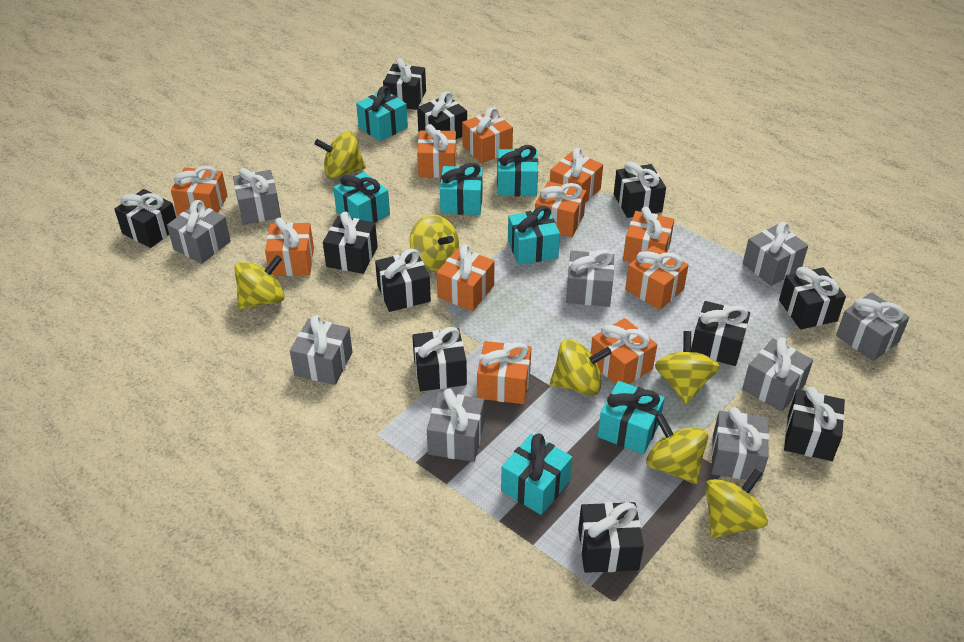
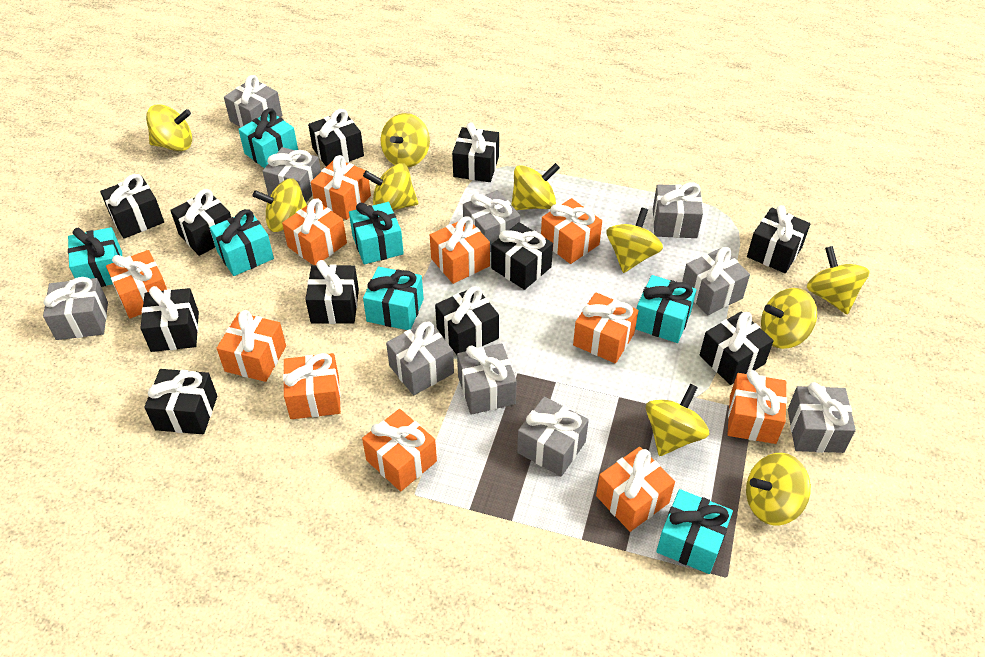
grey gift: 9 -> 10
yellow spinning top: 7 -> 10

